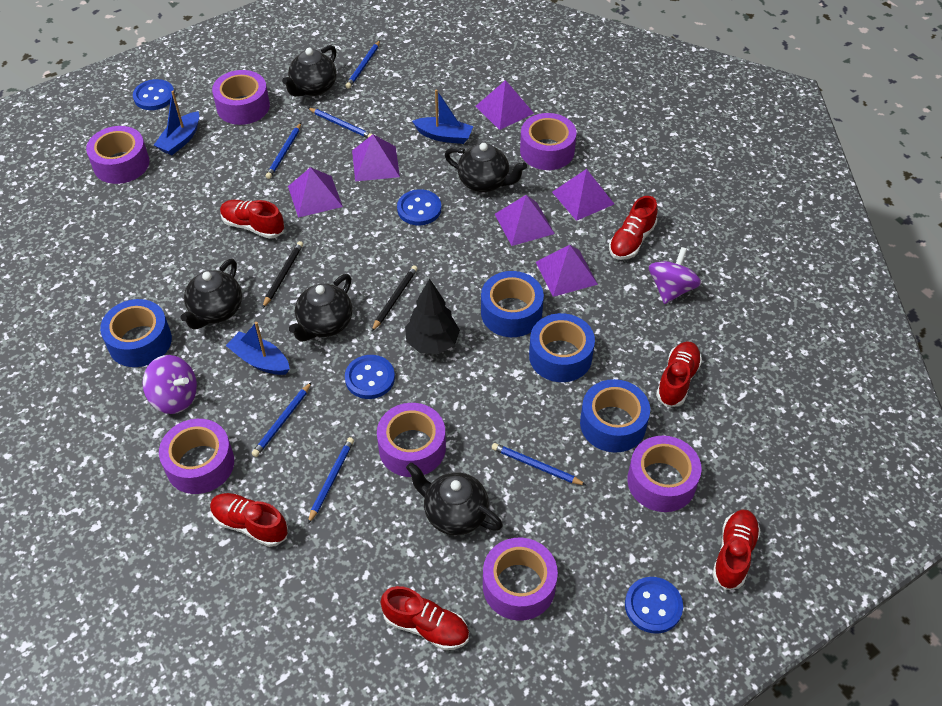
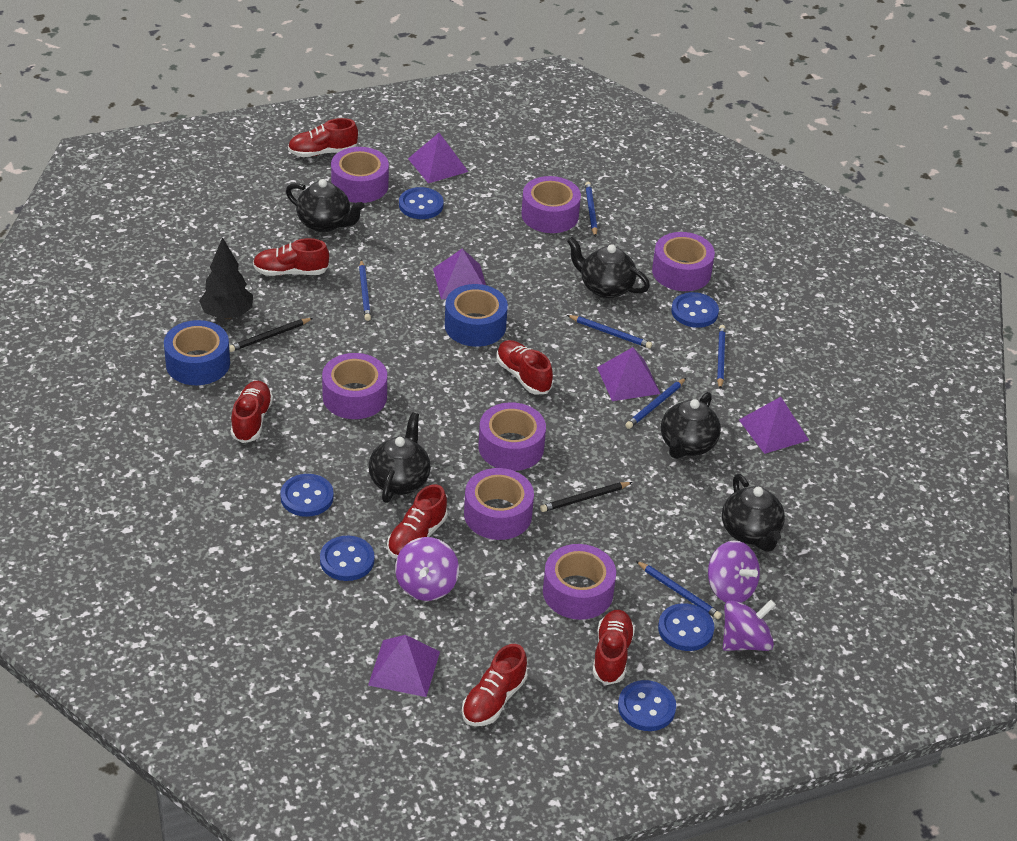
blue boat: 3 -> 0
blue button: 4 -> 6
blue tape: 4 -> 2
purple pyramid: 6 -> 5
purple spinning top: 2 -> 3
red shoe: 6 -> 7

